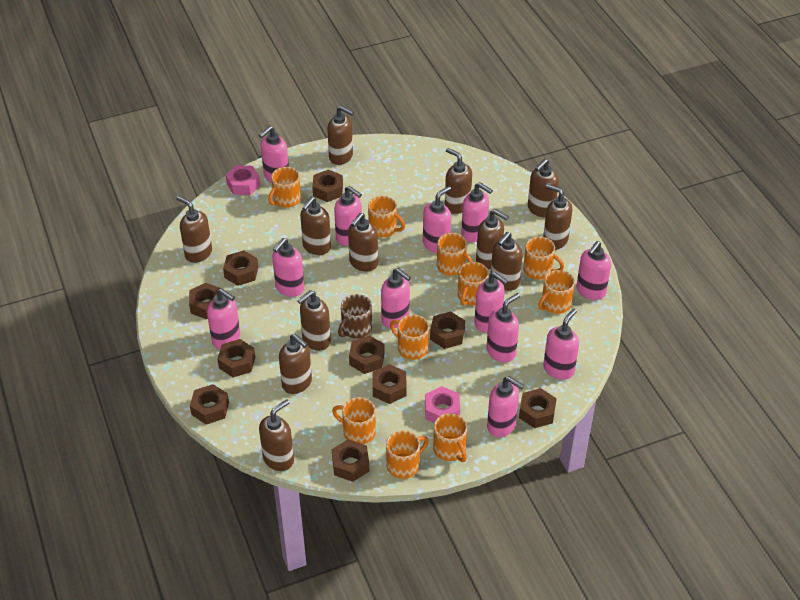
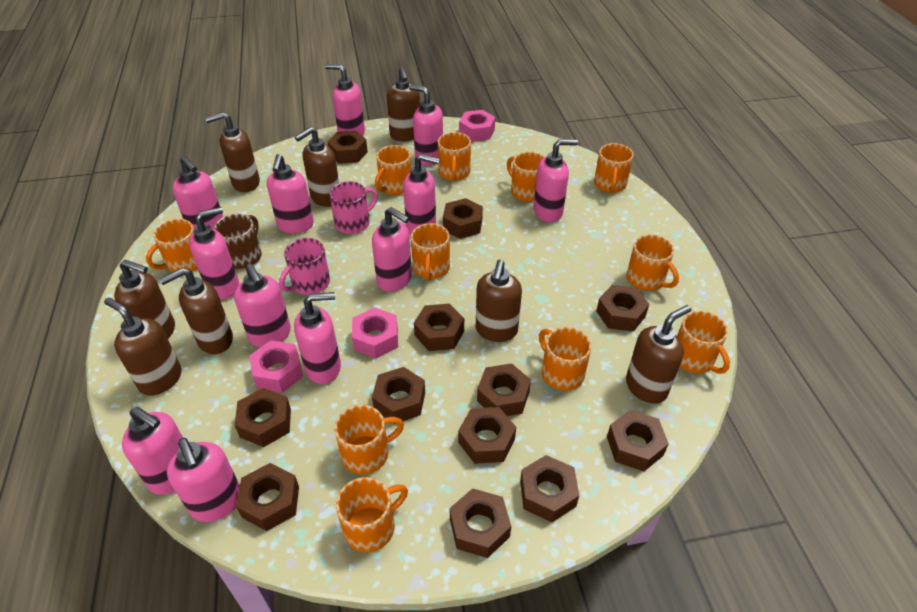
brown nut: 10 -> 12
brown soap dispenser: 12 -> 8
orange mug: 10 -> 11
pink mug: 0 -> 2
pink nut: 2 -> 3

